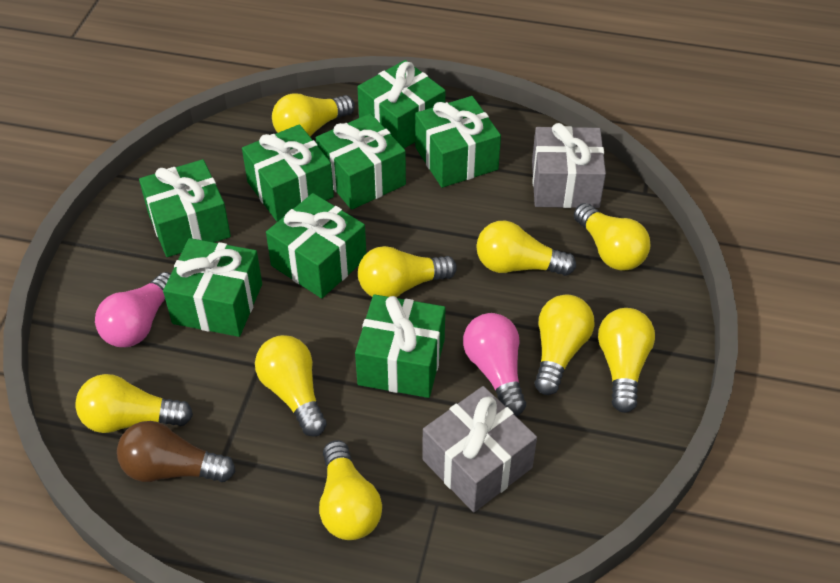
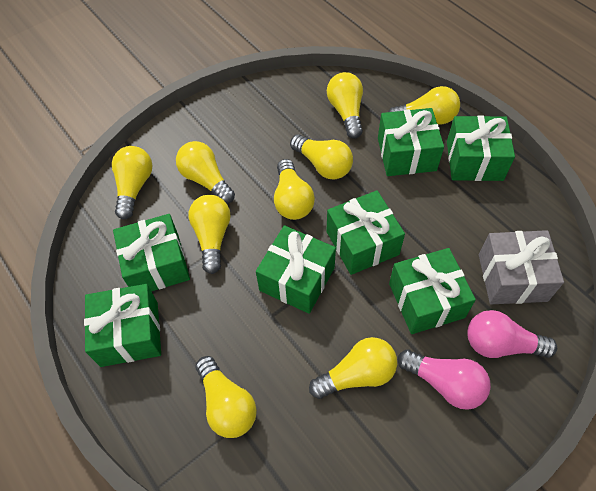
brown light bulb: 1 -> 0
green gift: 8 -> 7
grey gift: 2 -> 1

